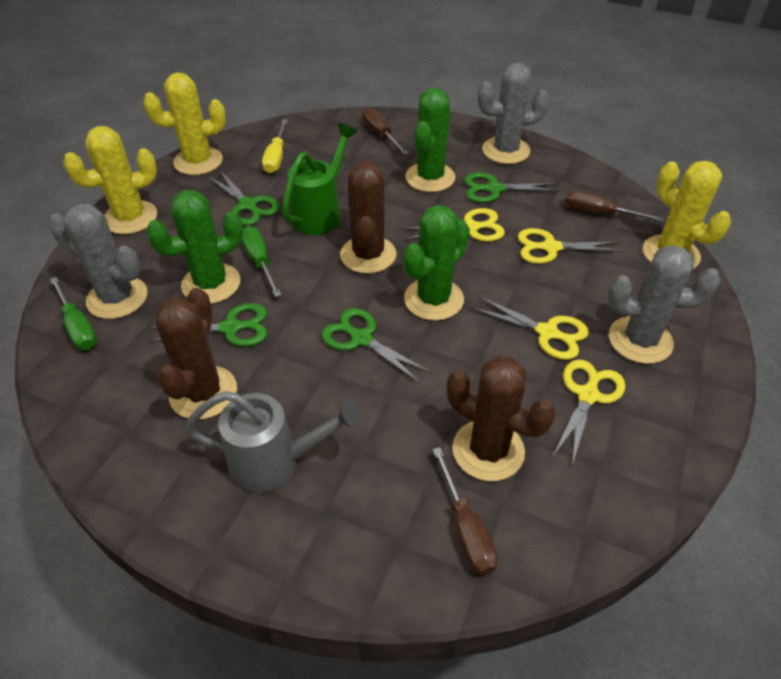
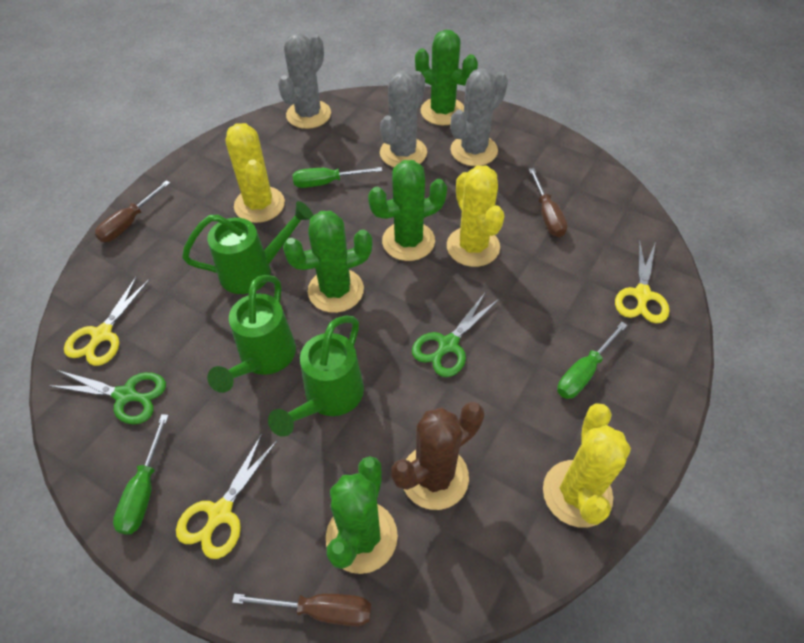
brown cactus: 3 -> 1
green cactus: 3 -> 4
green scissors: 4 -> 2
green screwdriver: 2 -> 3
green watering can: 1 -> 3
grey watering can: 1 -> 0
yellow scissors: 4 -> 3
yellow screwdriver: 1 -> 0

